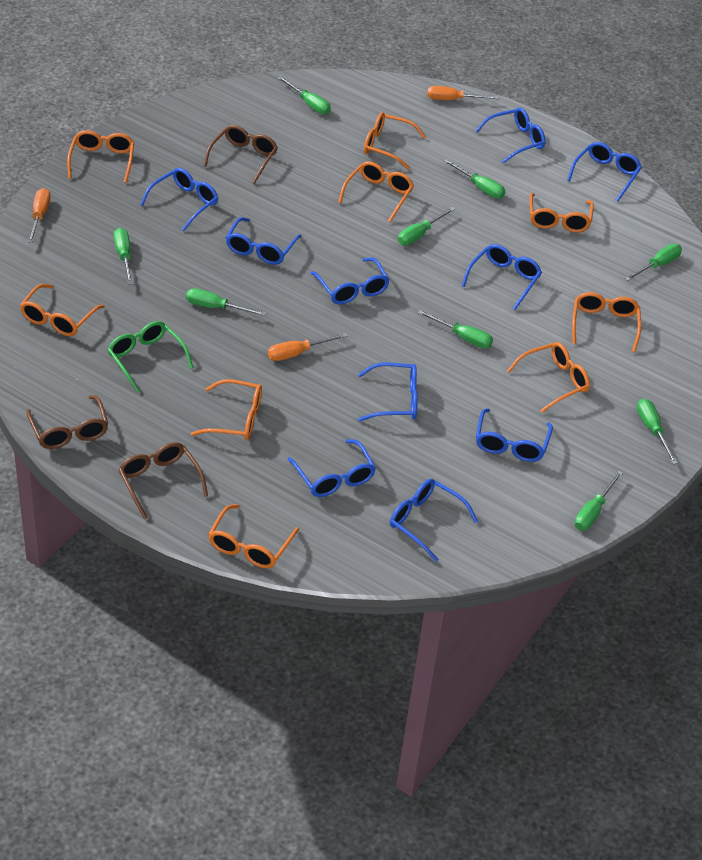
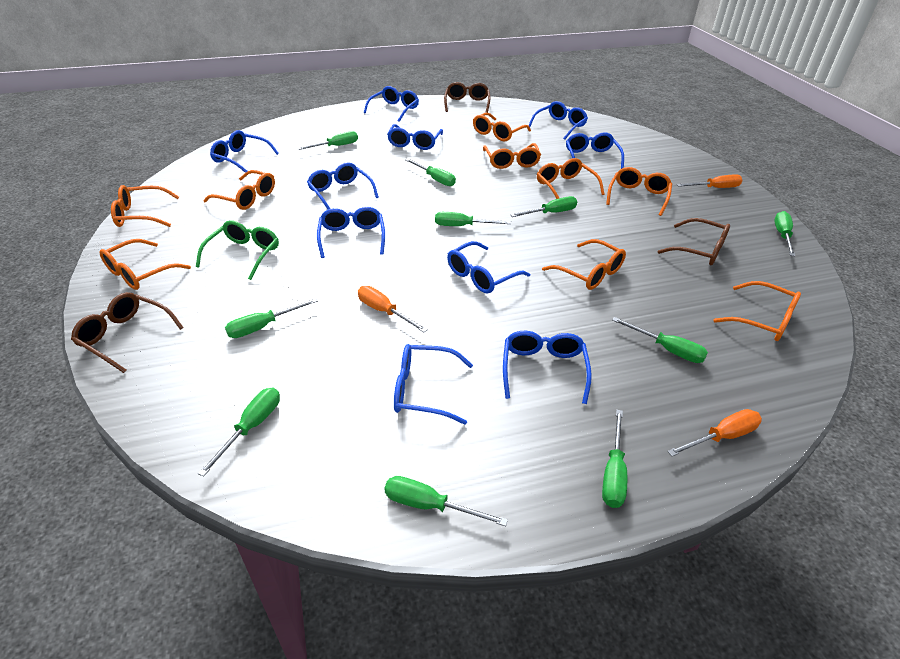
green screwdriver: 9 -> 10

